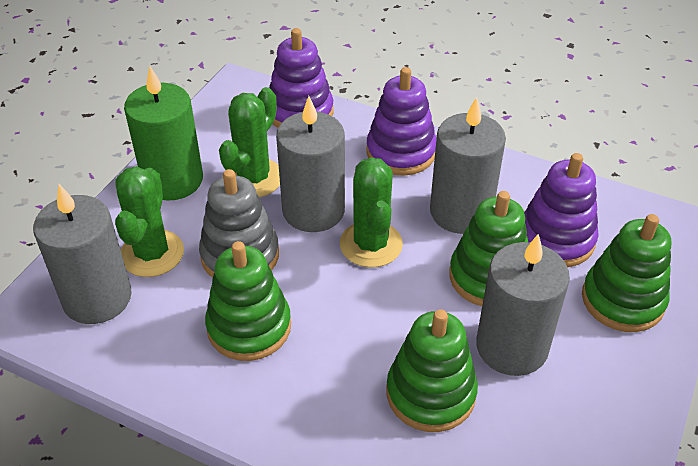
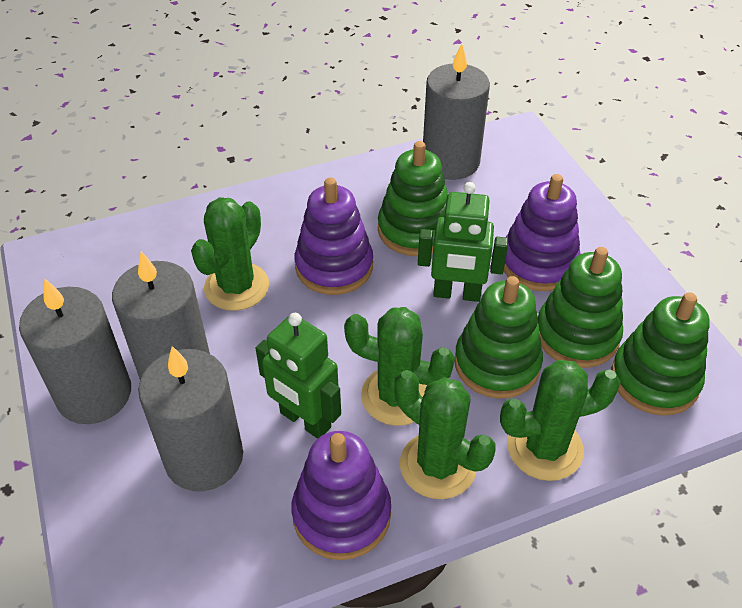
green cactus: 3 -> 4
green candle: 1 -> 0
green robot: 0 -> 2
grey stacking toy: 1 -> 0

